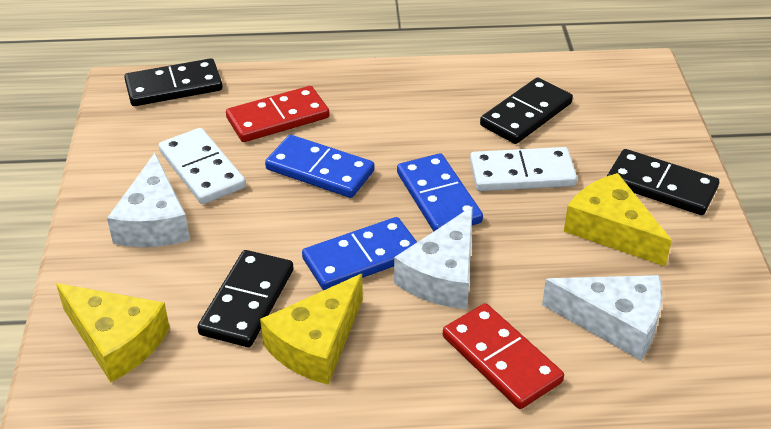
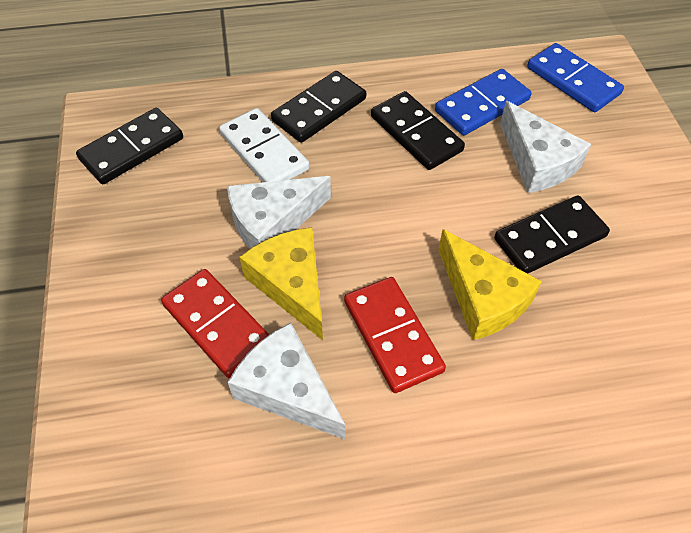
blue domino: 3 -> 2
white domino: 2 -> 1
yellow cheese: 3 -> 2

